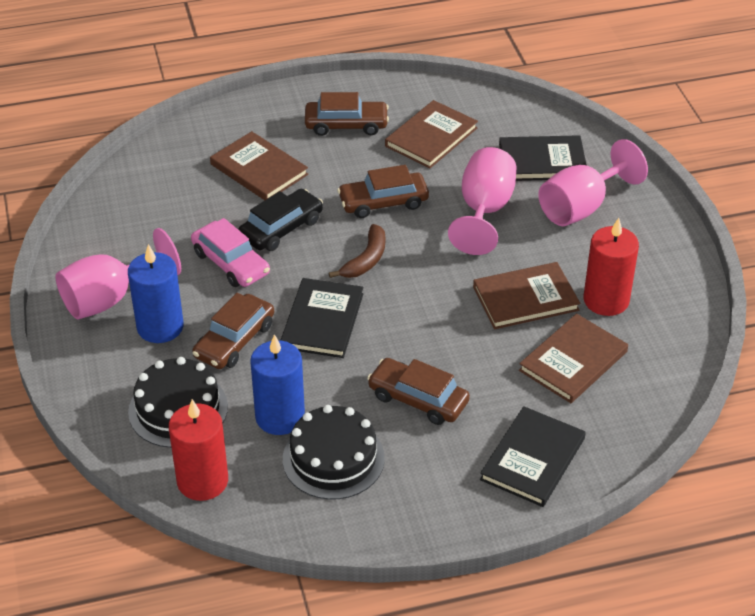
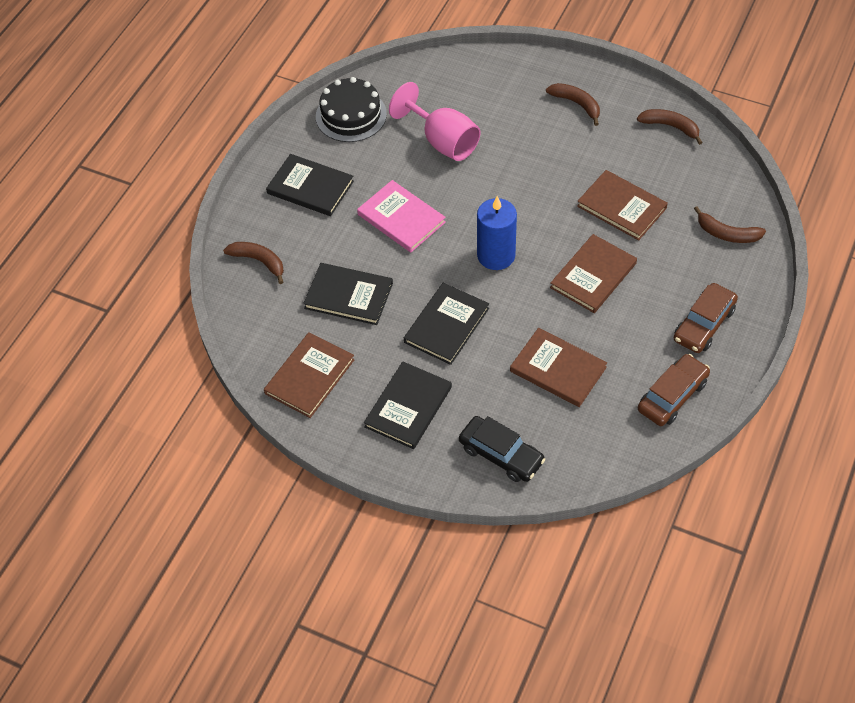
black book: 3 -> 4
black cake: 2 -> 1
blue candle: 2 -> 1
brown banana: 1 -> 4
brown car: 4 -> 2
pink book: 0 -> 1
pink car: 1 -> 0
pink goblet: 3 -> 1
red candle: 2 -> 0

